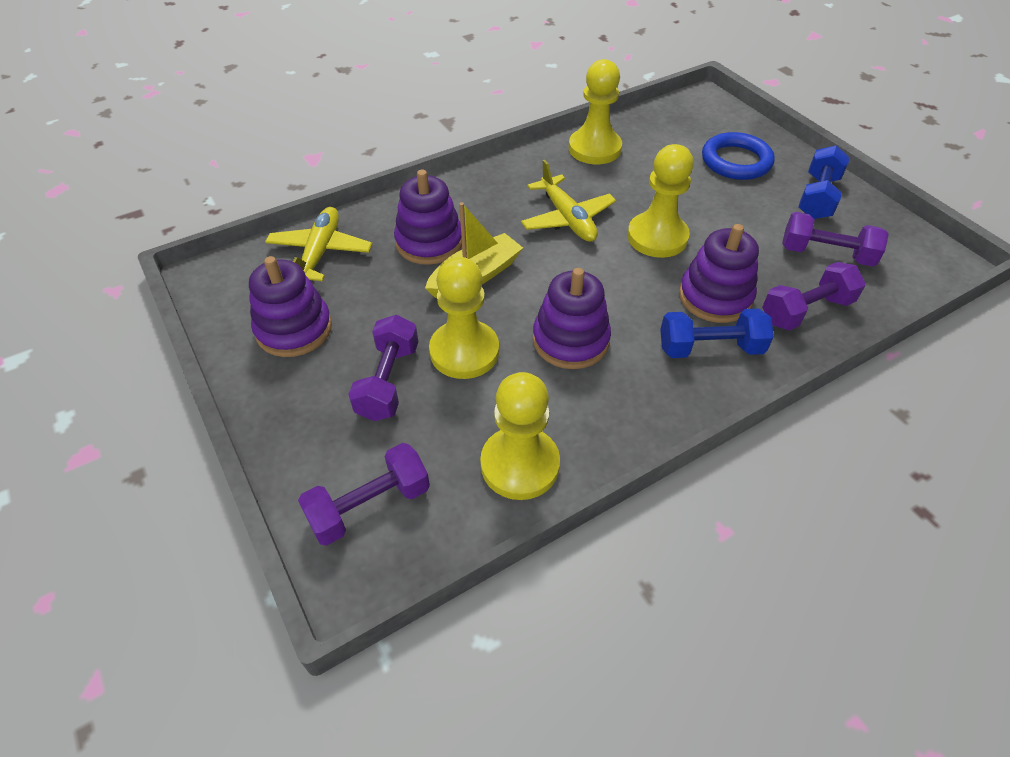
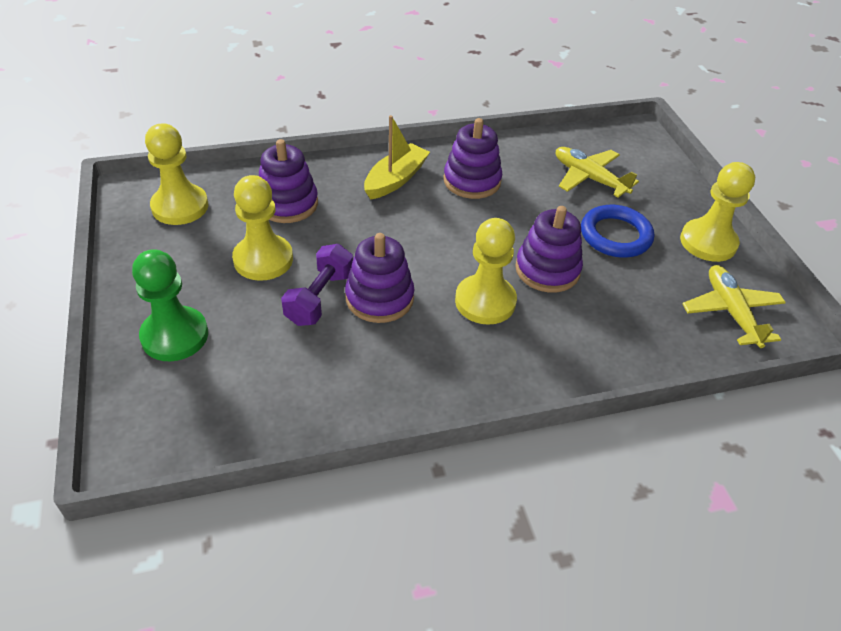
blue dumbbell: 2 -> 0
green pawn: 0 -> 1
purple dumbbell: 4 -> 1

